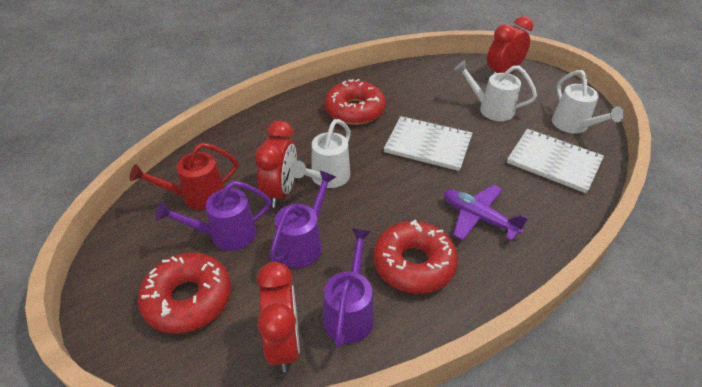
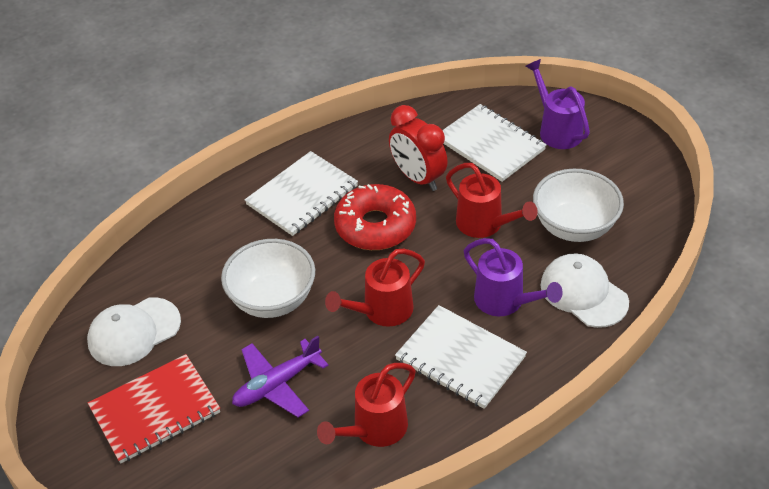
purple watering can: 3 -> 2
red clock: 3 -> 1
red donut: 3 -> 1
red notebook: 0 -> 1
red watering can: 1 -> 3
white bowl: 0 -> 2
white cap: 0 -> 2
white notebook: 2 -> 3
white watering can: 3 -> 0

